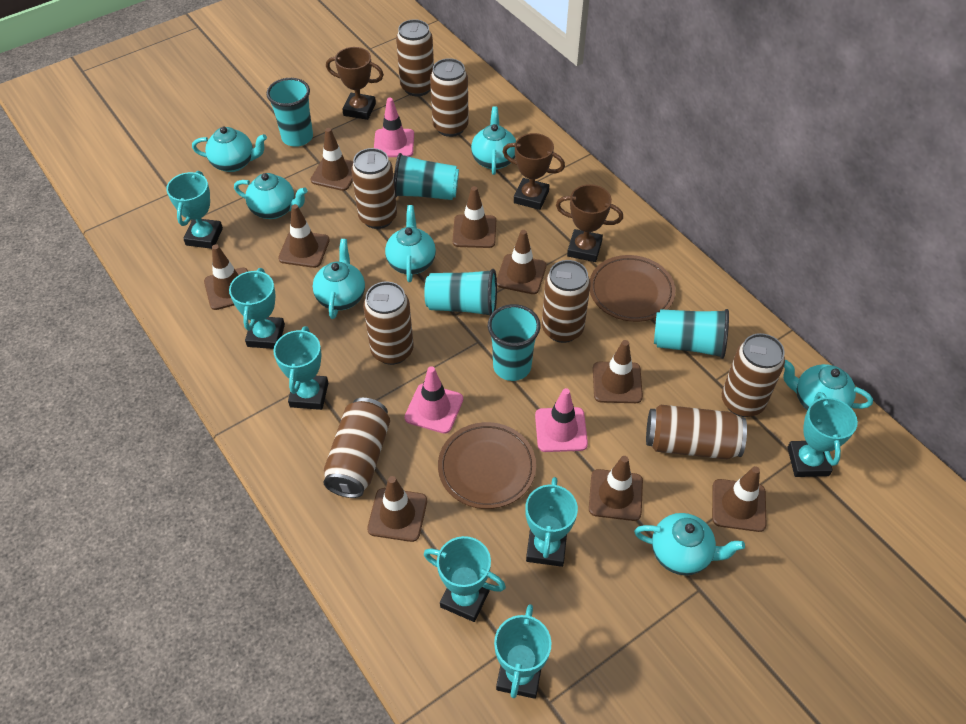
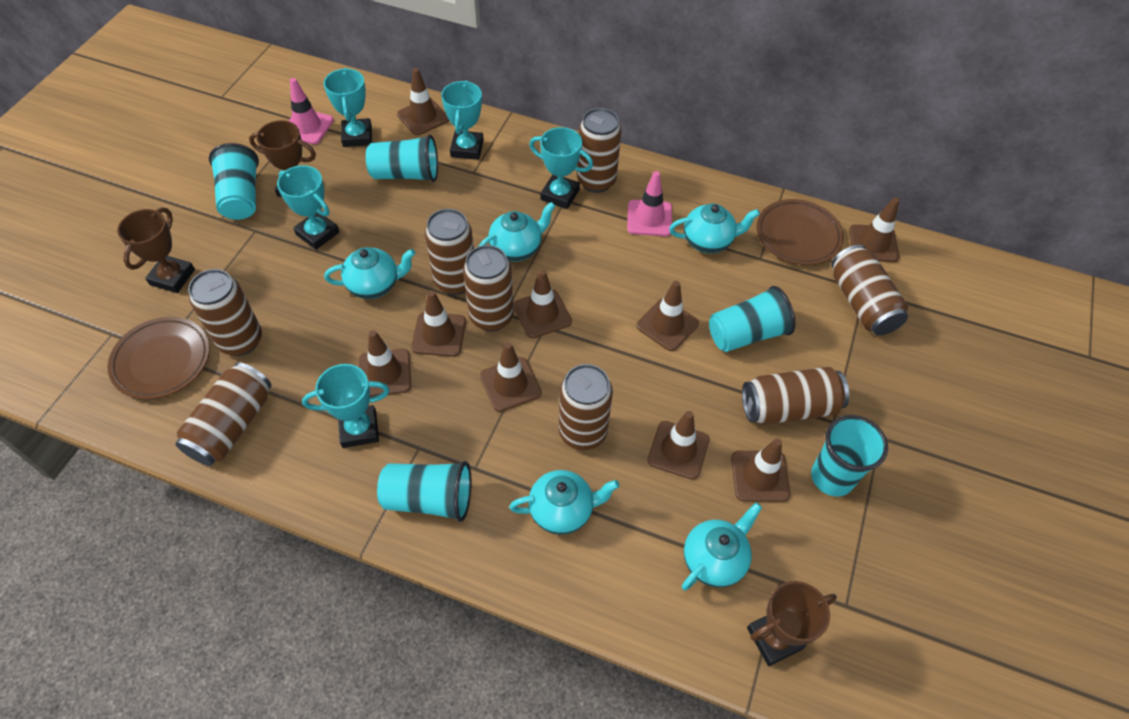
pink traffic cone: 3 -> 2
turquoise teapot: 7 -> 5
turquoise trophy: 7 -> 5

